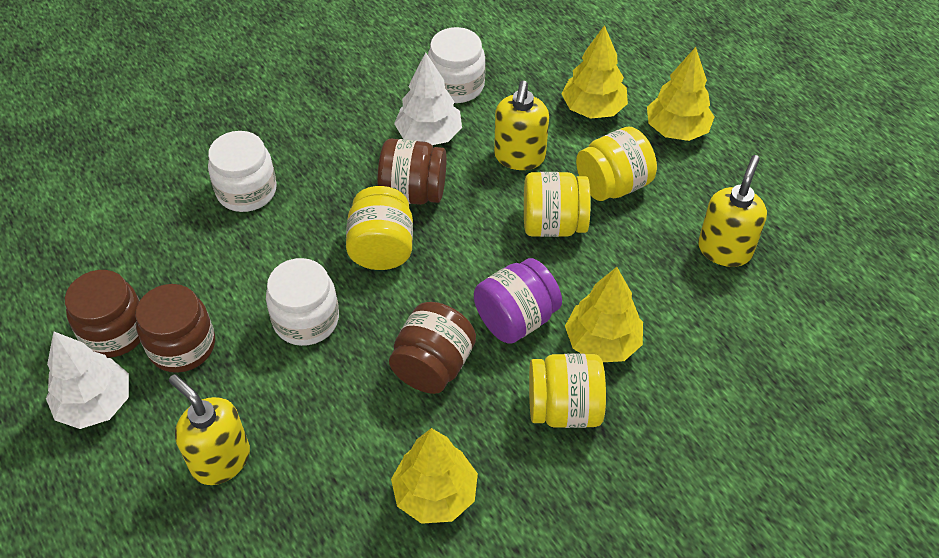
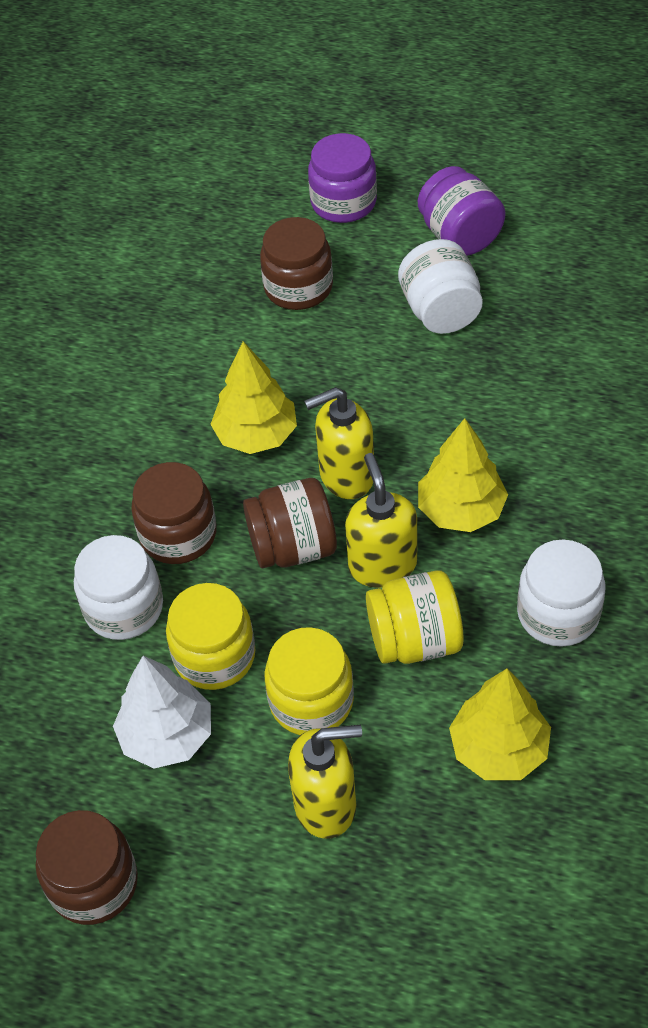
purple jar: 1 -> 2
white tree: 2 -> 1
yellow jar: 4 -> 3
yellow tree: 4 -> 3

